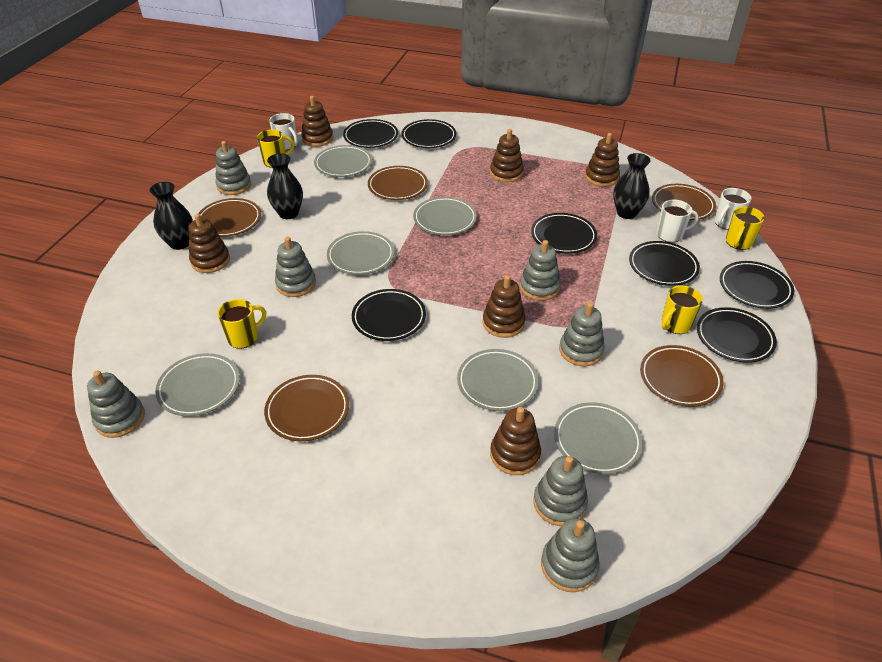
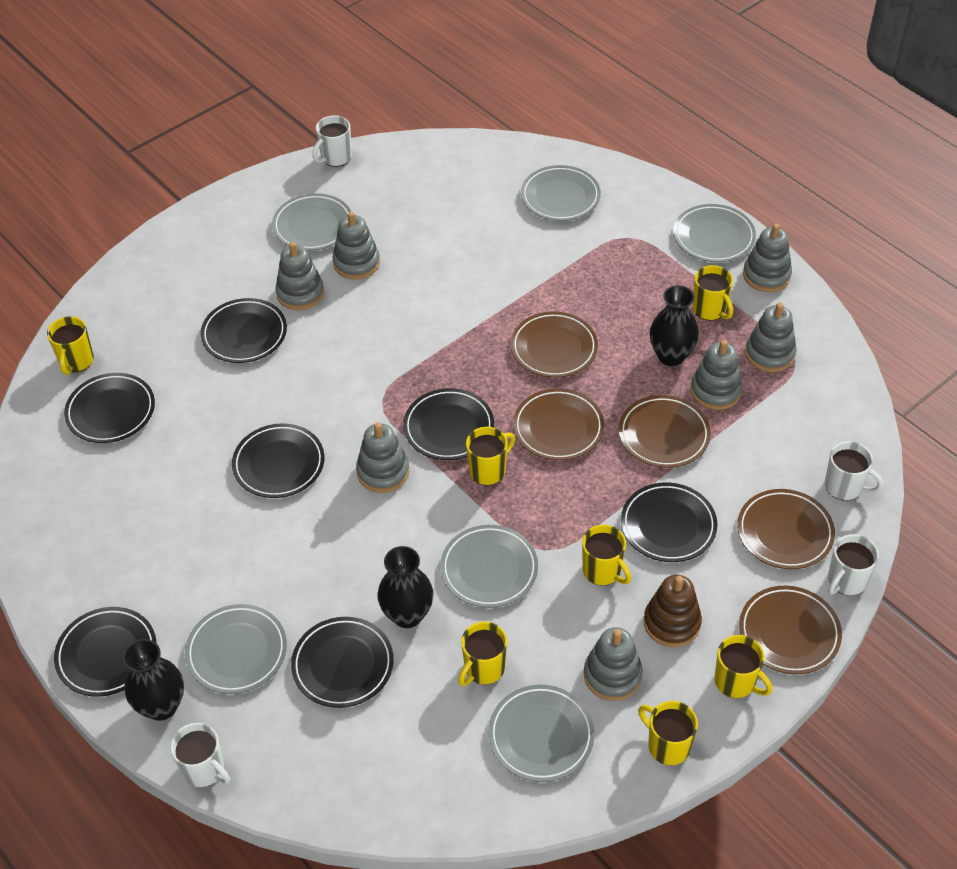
brown stacking toy: 6 -> 1
white mug: 3 -> 4
yellow mug: 4 -> 7

